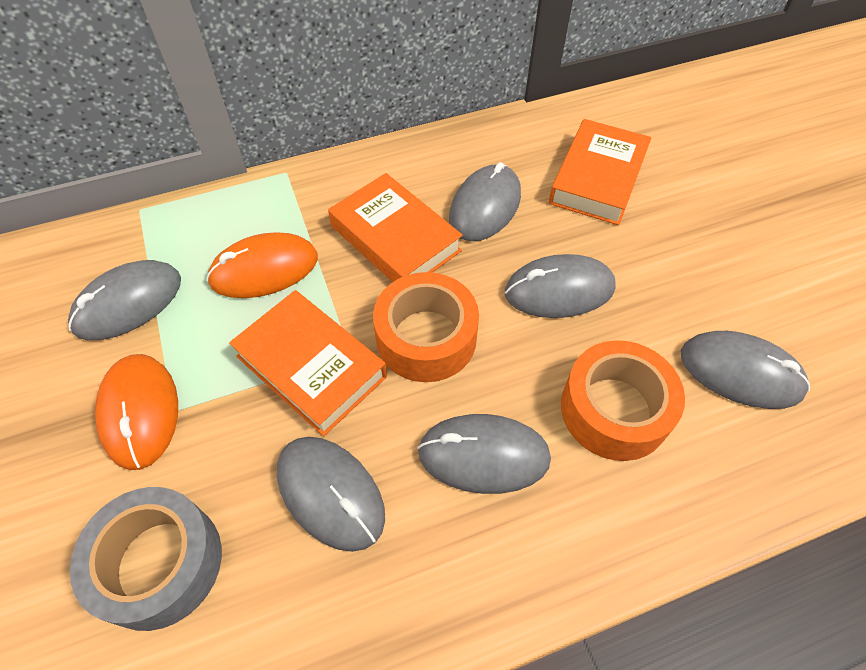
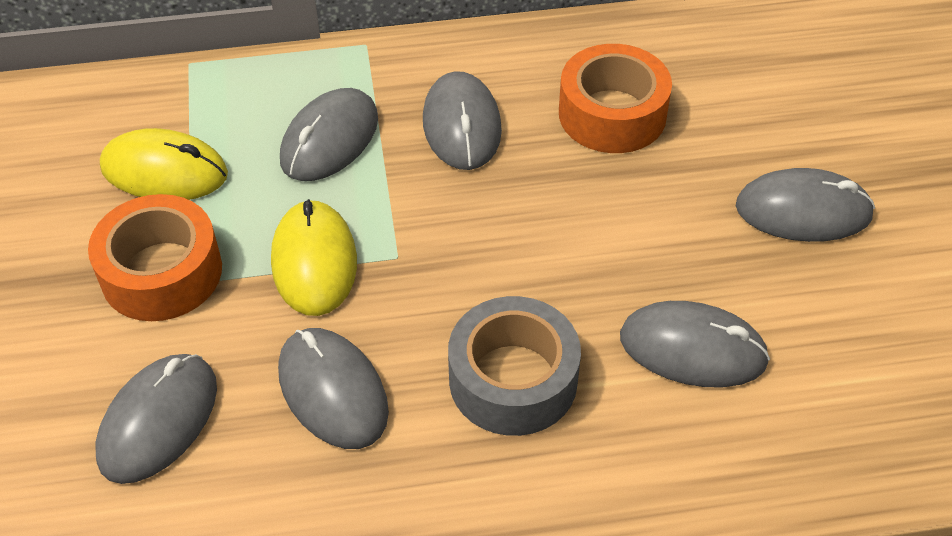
orange book: 3 -> 0
orange mouse: 2 -> 0
yellow mouse: 0 -> 2

